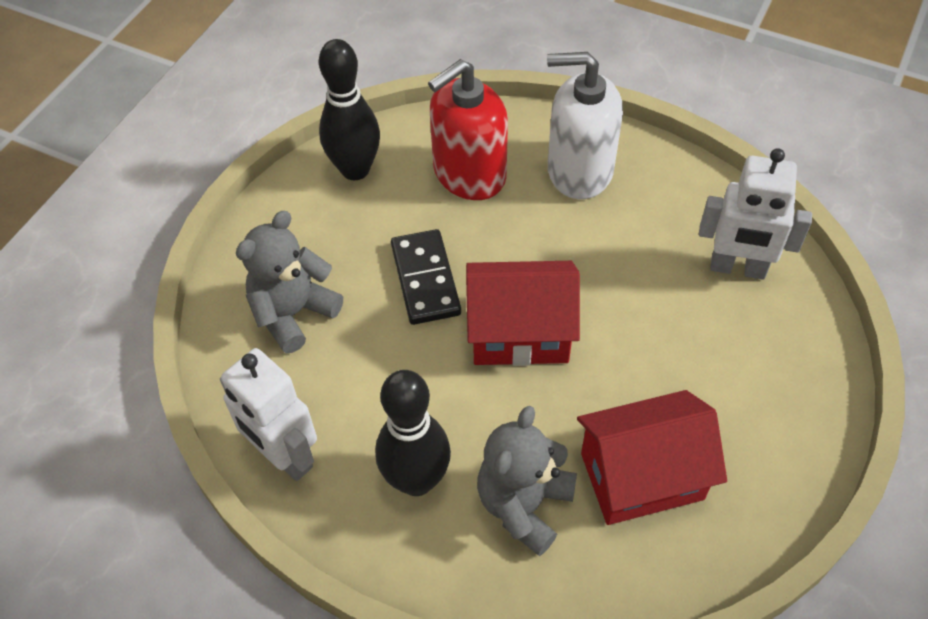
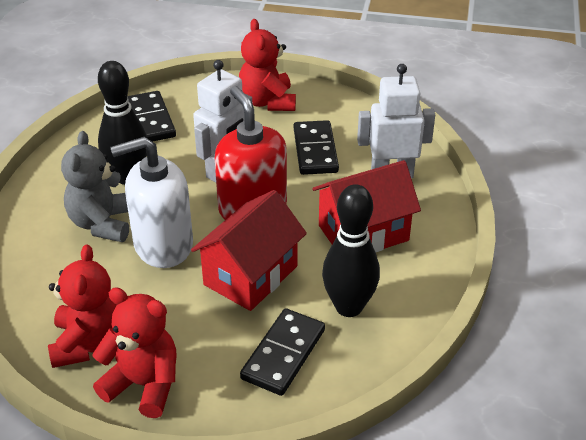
black domino: 1 -> 3
grey teddy bear: 2 -> 1
red teddy bear: 0 -> 3

